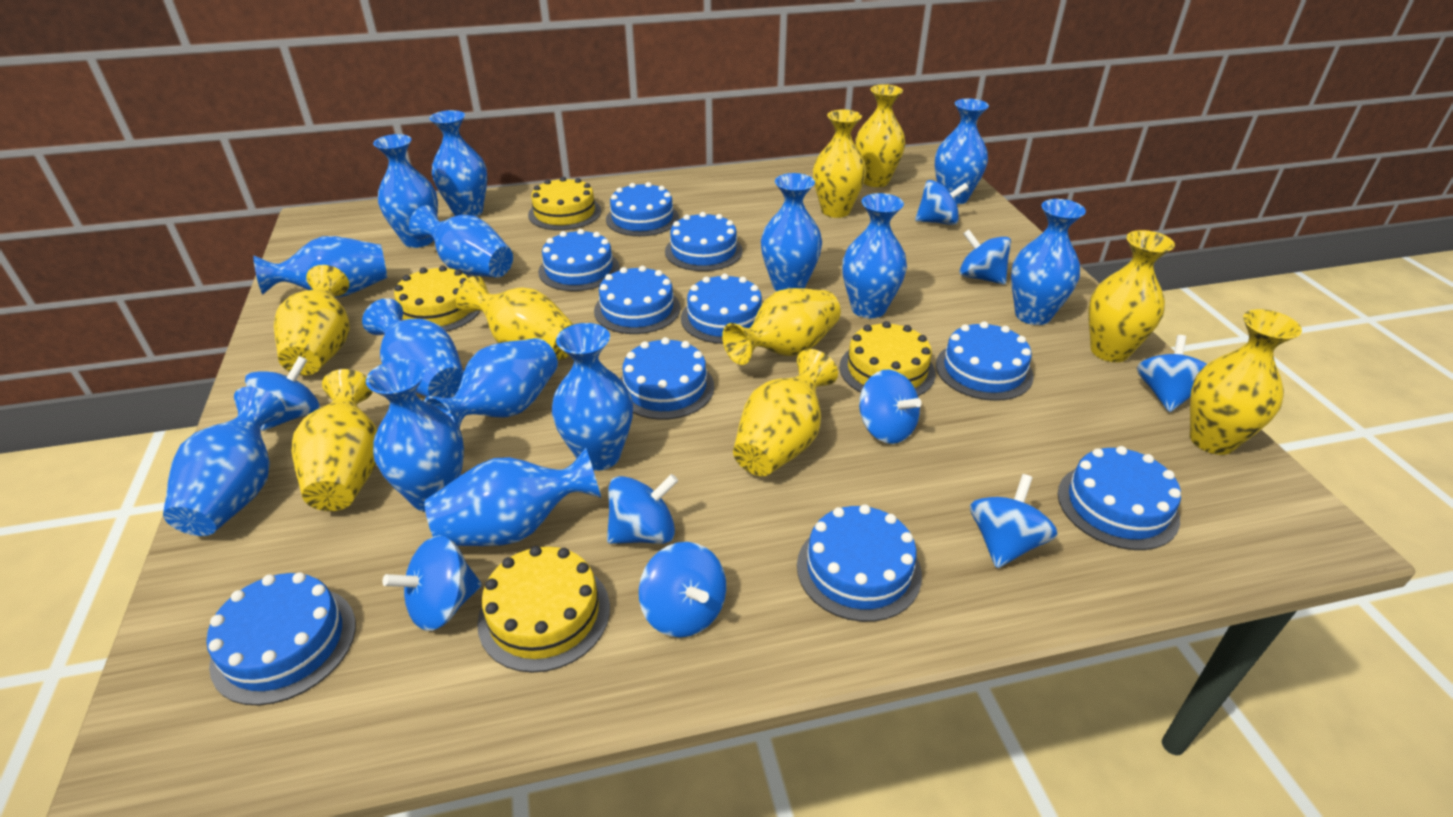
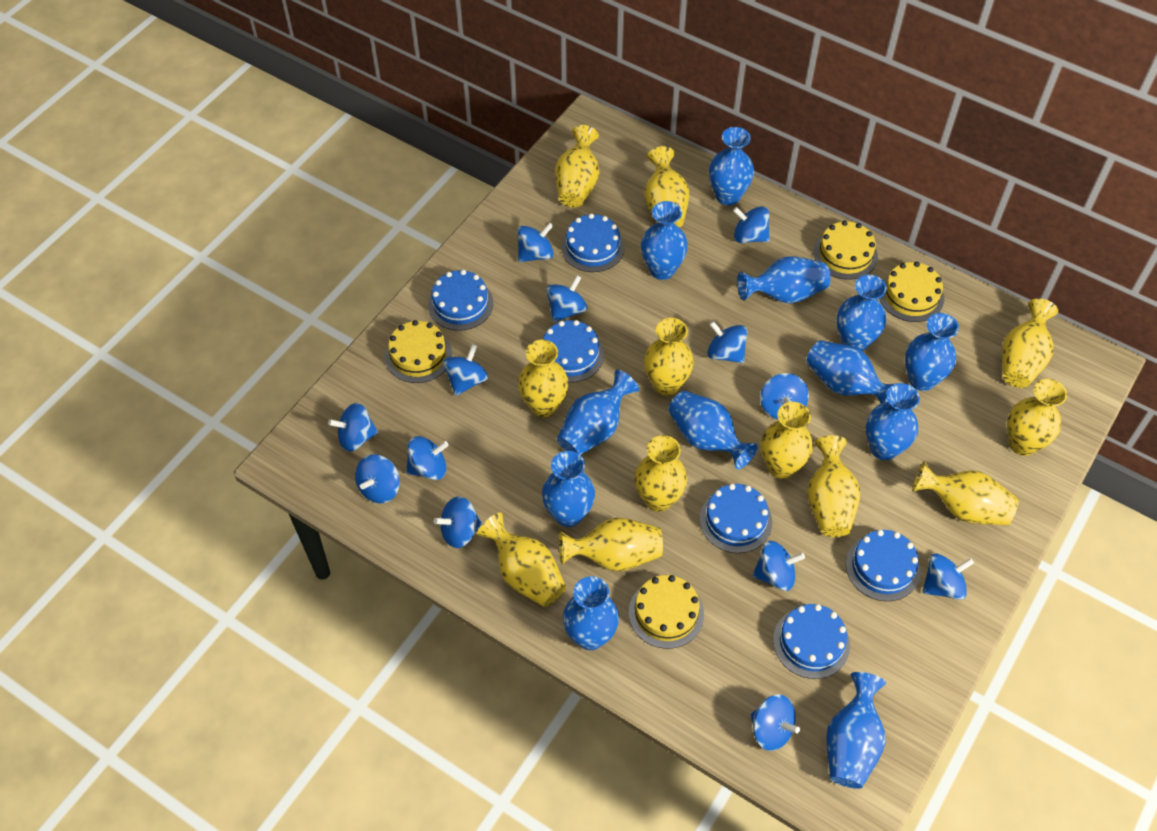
blue cake: 10 -> 6
blue spinning top: 9 -> 13
blue vase: 14 -> 12
yellow vase: 9 -> 12

